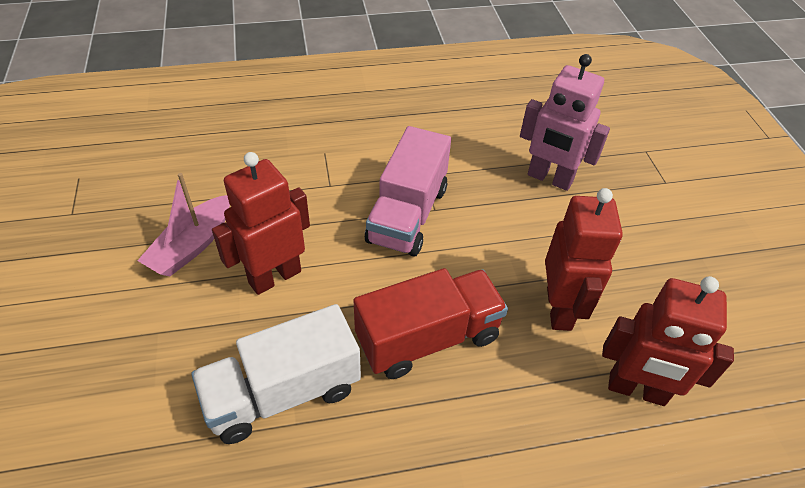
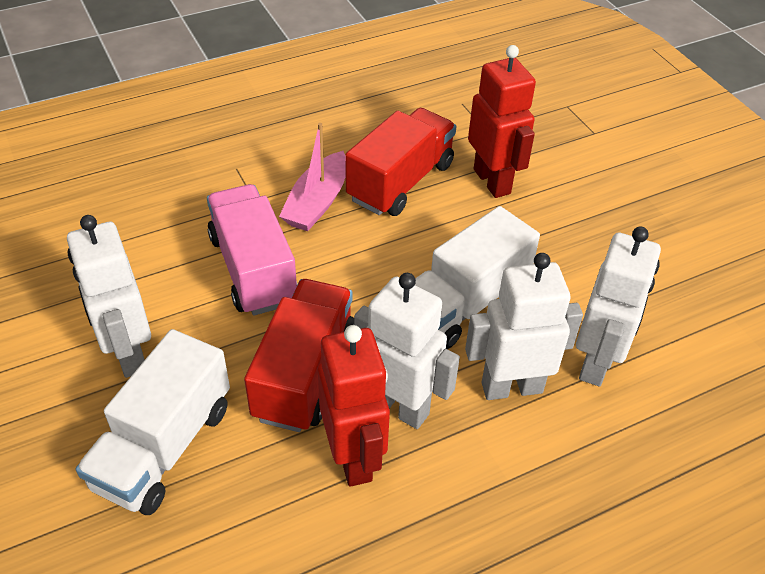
pink robot: 1 -> 0
red robot: 3 -> 2
red truck: 1 -> 2
white robot: 0 -> 4
white truck: 1 -> 2

